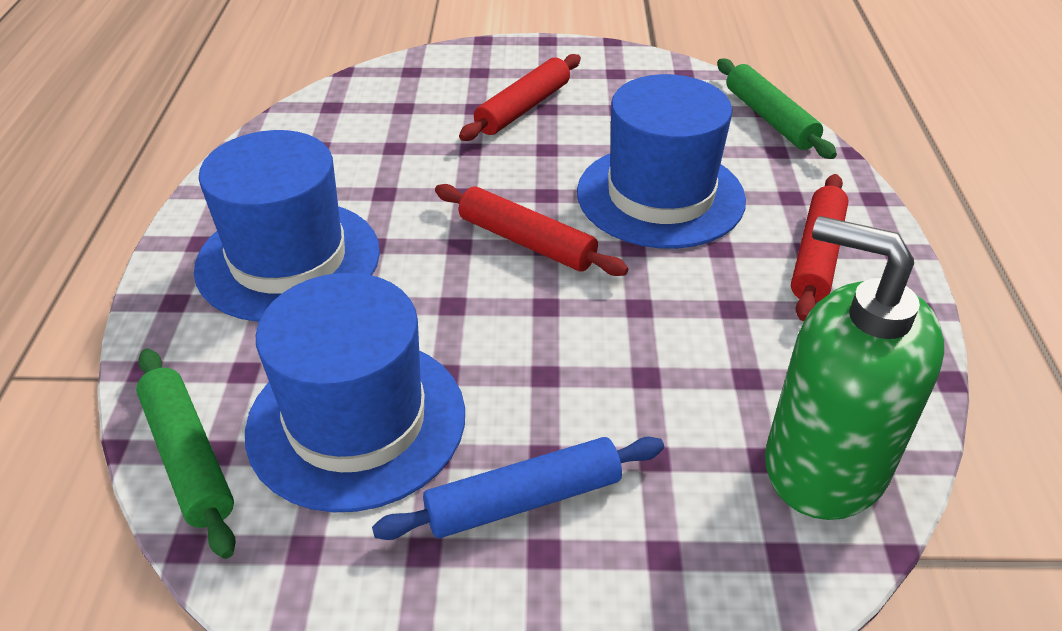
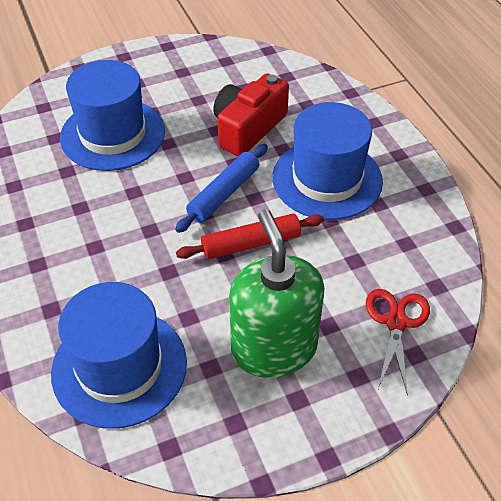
green rolling pin: 2 -> 0
red camera: 0 -> 1
red rolling pin: 3 -> 1
red scissors: 0 -> 1

